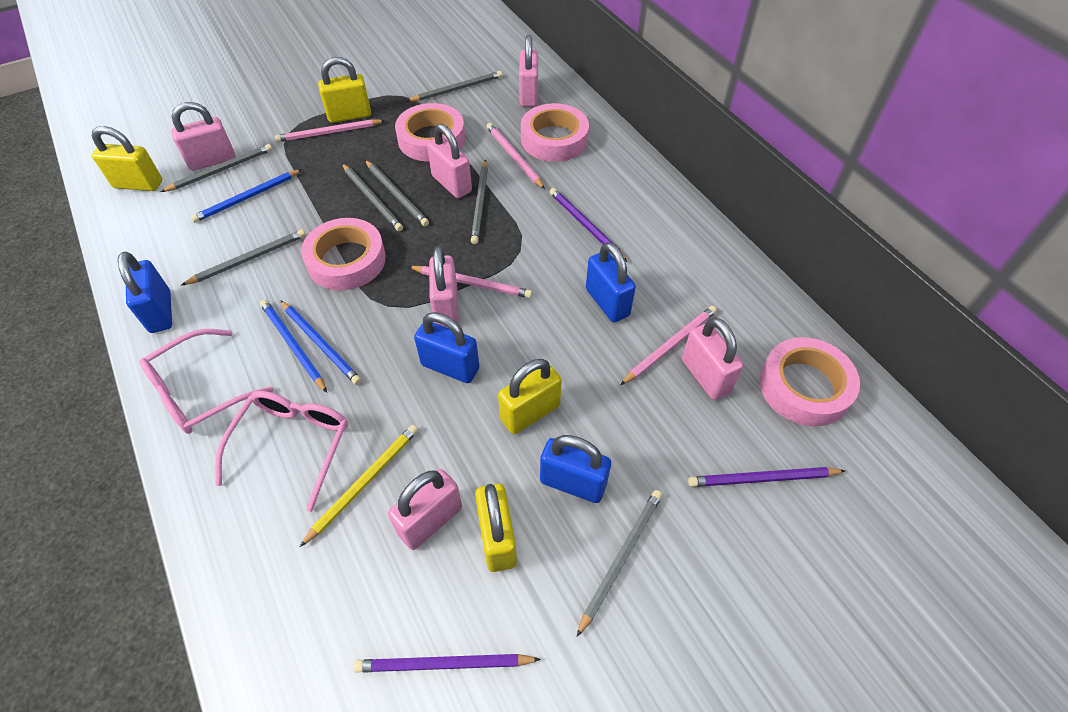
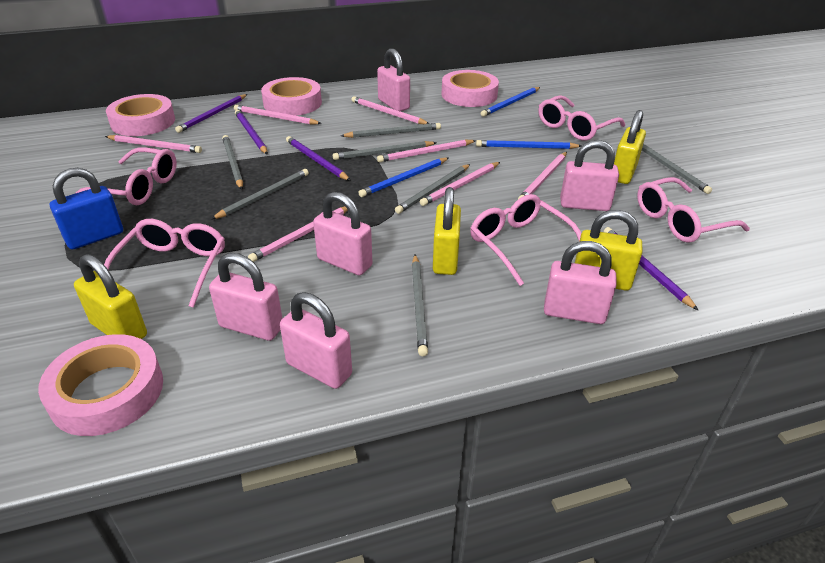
blue padlock: 4 -> 1
pink glasses: 2 -> 5
pink pencil: 4 -> 7
purple pencil: 3 -> 4
yellow pencil: 1 -> 0

